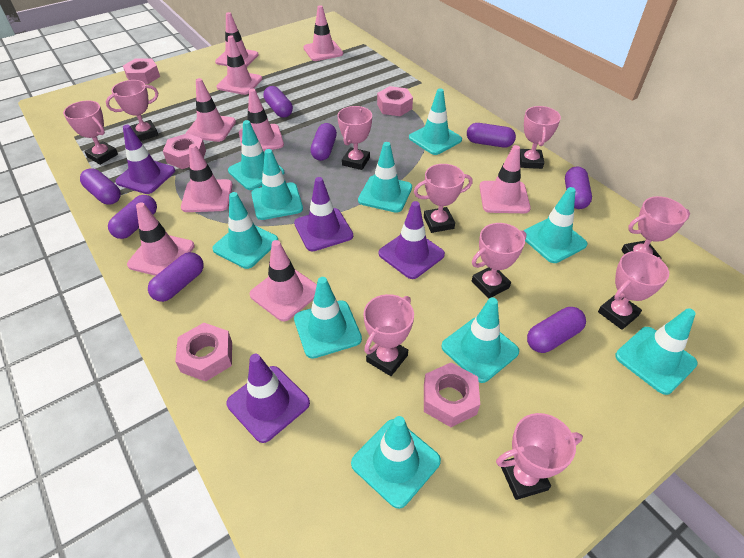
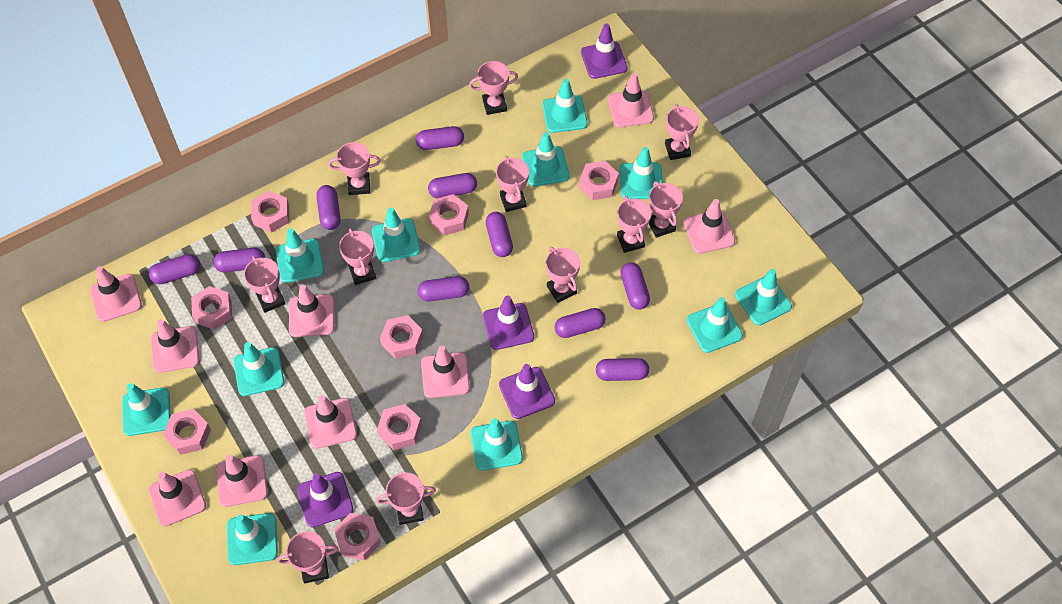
pink nut: 5 -> 8
pink trophy: 10 -> 11
purple capsule: 8 -> 10
turquoise traffic cone: 10 -> 11

